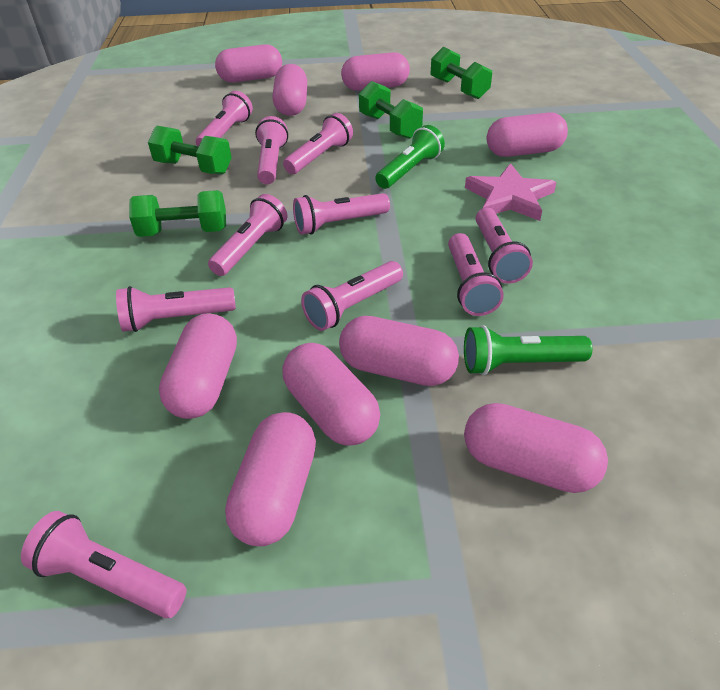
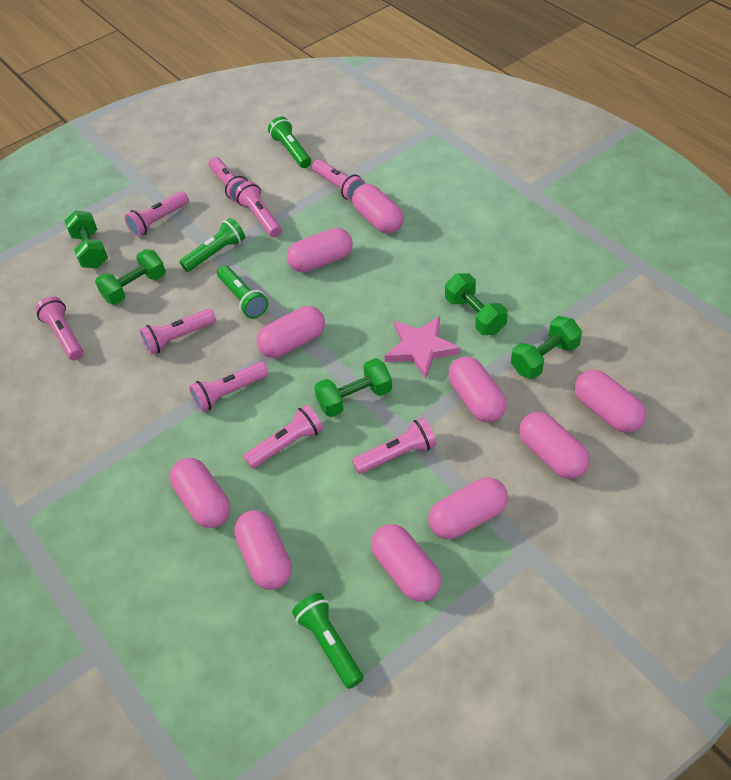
green dumbbell: 4 -> 5
green flashlight: 2 -> 4
pink capsule: 9 -> 10
pink flashlight: 10 -> 9

